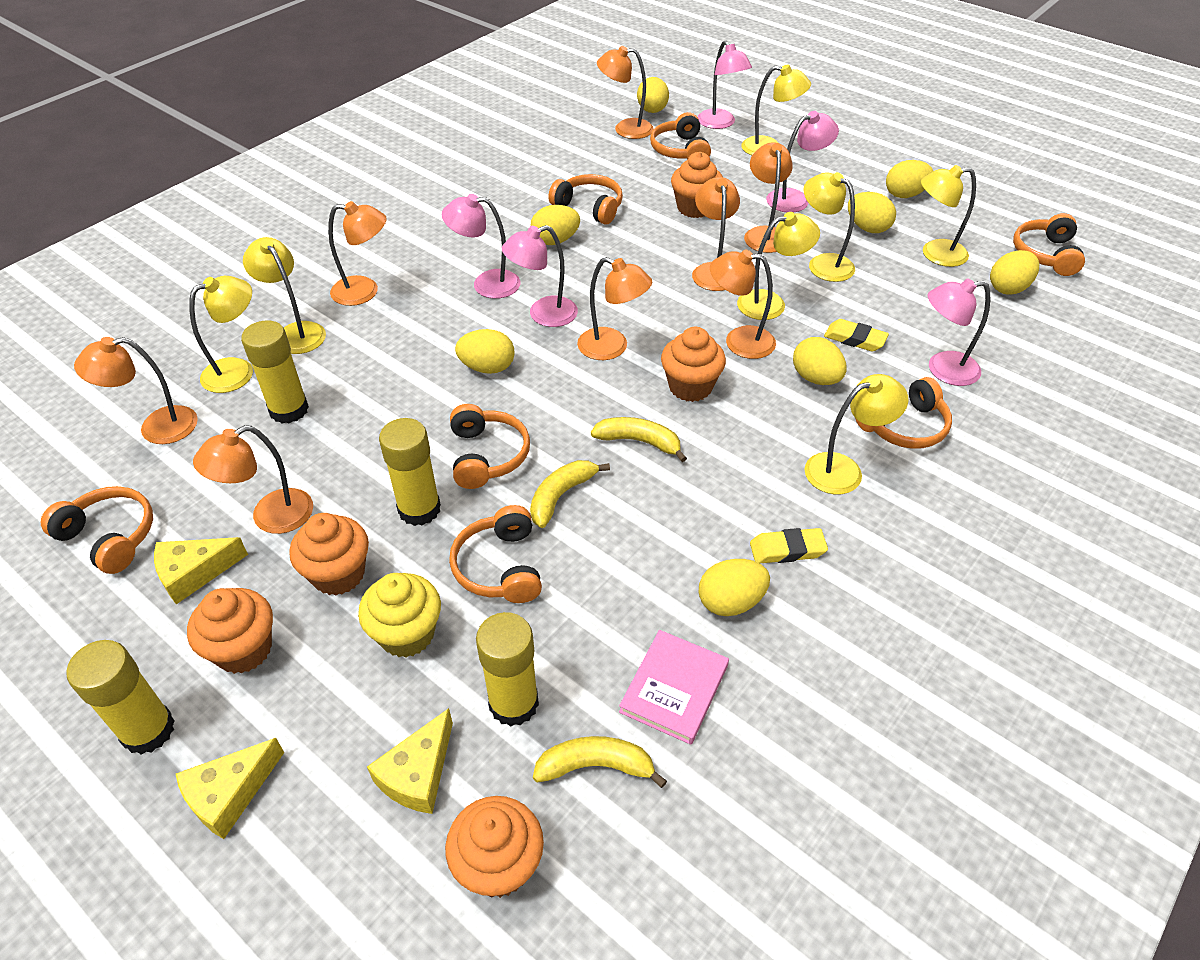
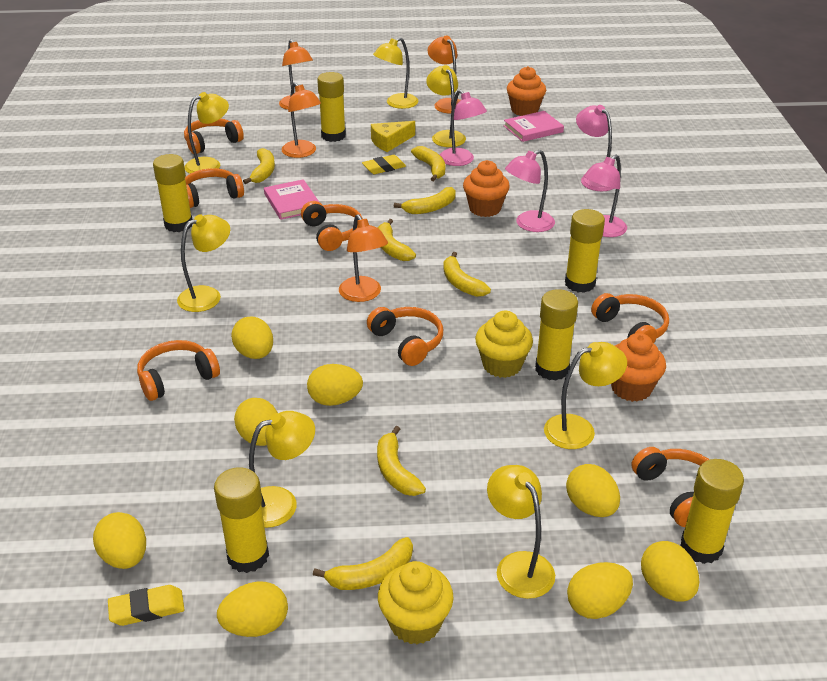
orange cupcake: 5 -> 3
orange lamp: 8 -> 4
pink book: 1 -> 2
pink lamp: 5 -> 4
yellow banana: 3 -> 7
yellow cheese: 3 -> 1
yellow cupcake: 1 -> 2
yellow glue stick: 4 -> 6

